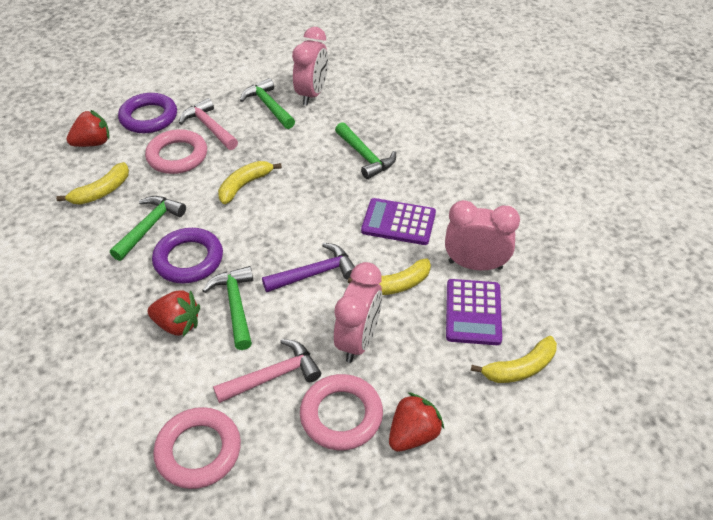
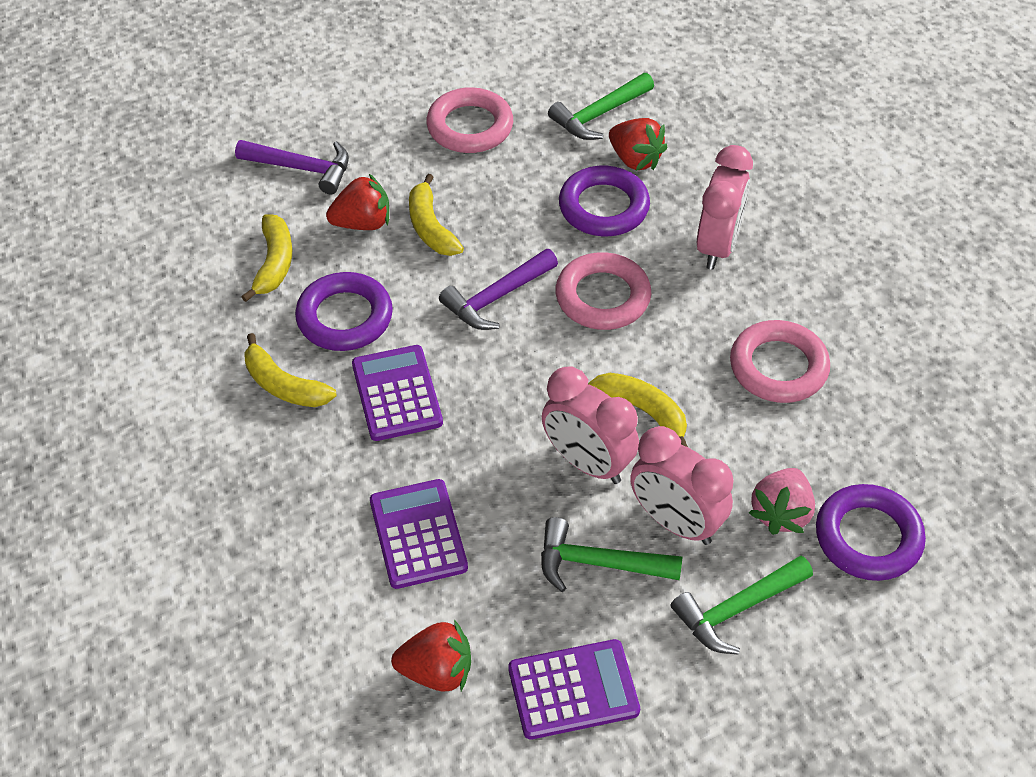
green hammer: 4 -> 3
pink hammer: 2 -> 0
pink strawberry: 0 -> 1
purple calculator: 2 -> 3
purple hammer: 1 -> 2
purple ring: 2 -> 3

